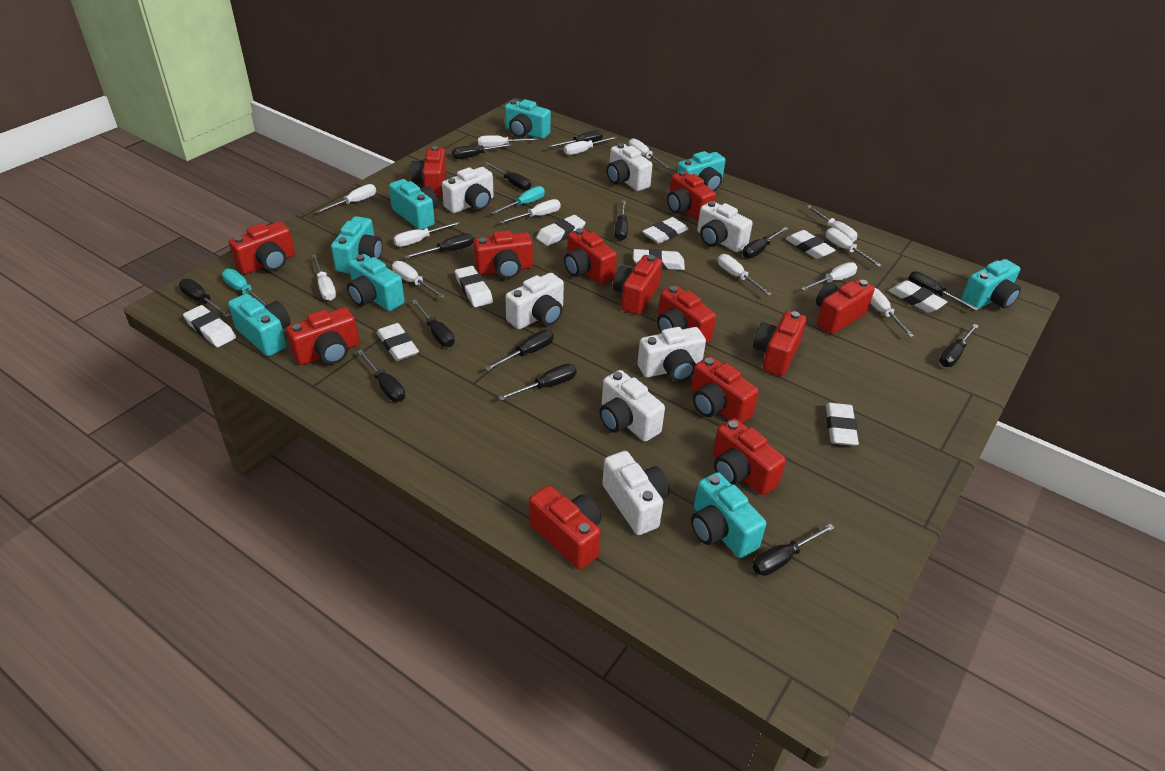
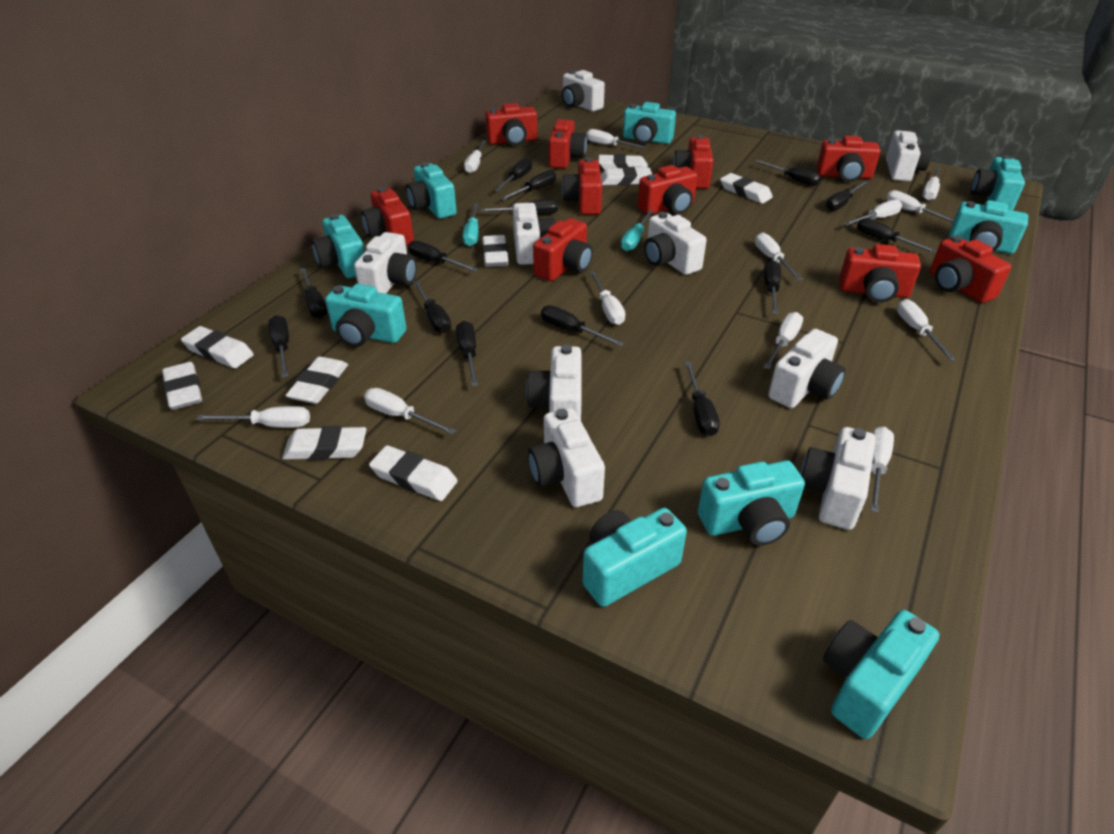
red camera: 13 -> 10
turquoise camera: 8 -> 9
white camera: 7 -> 9
white screwdriver: 13 -> 12

